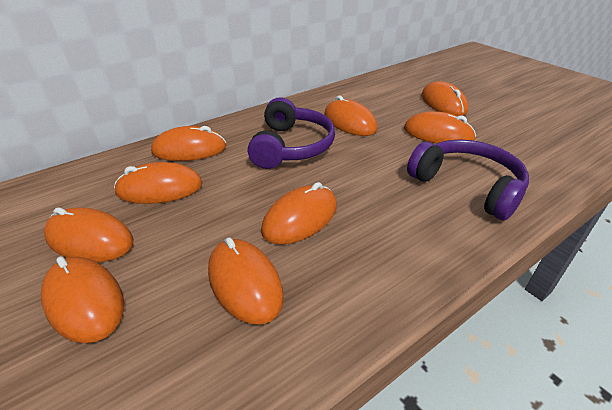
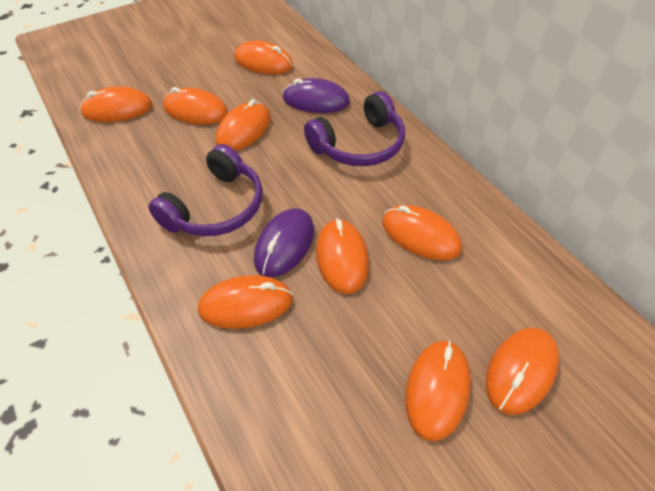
purple mouse: 0 -> 2

